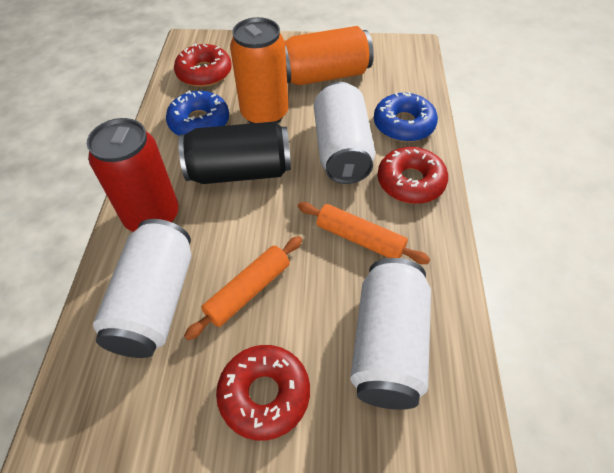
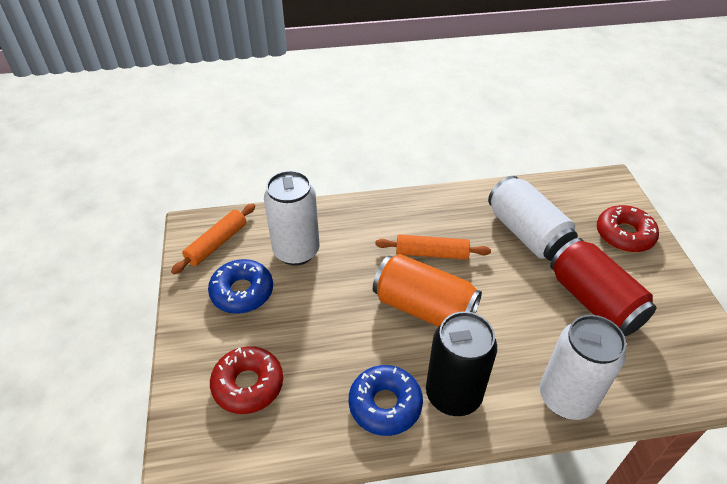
orange can: 2 -> 1
red donut: 3 -> 2

